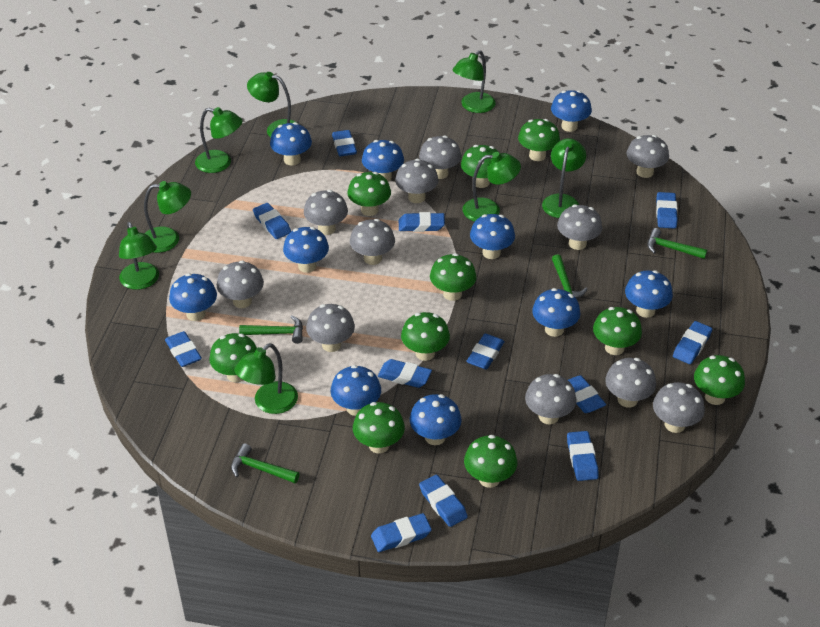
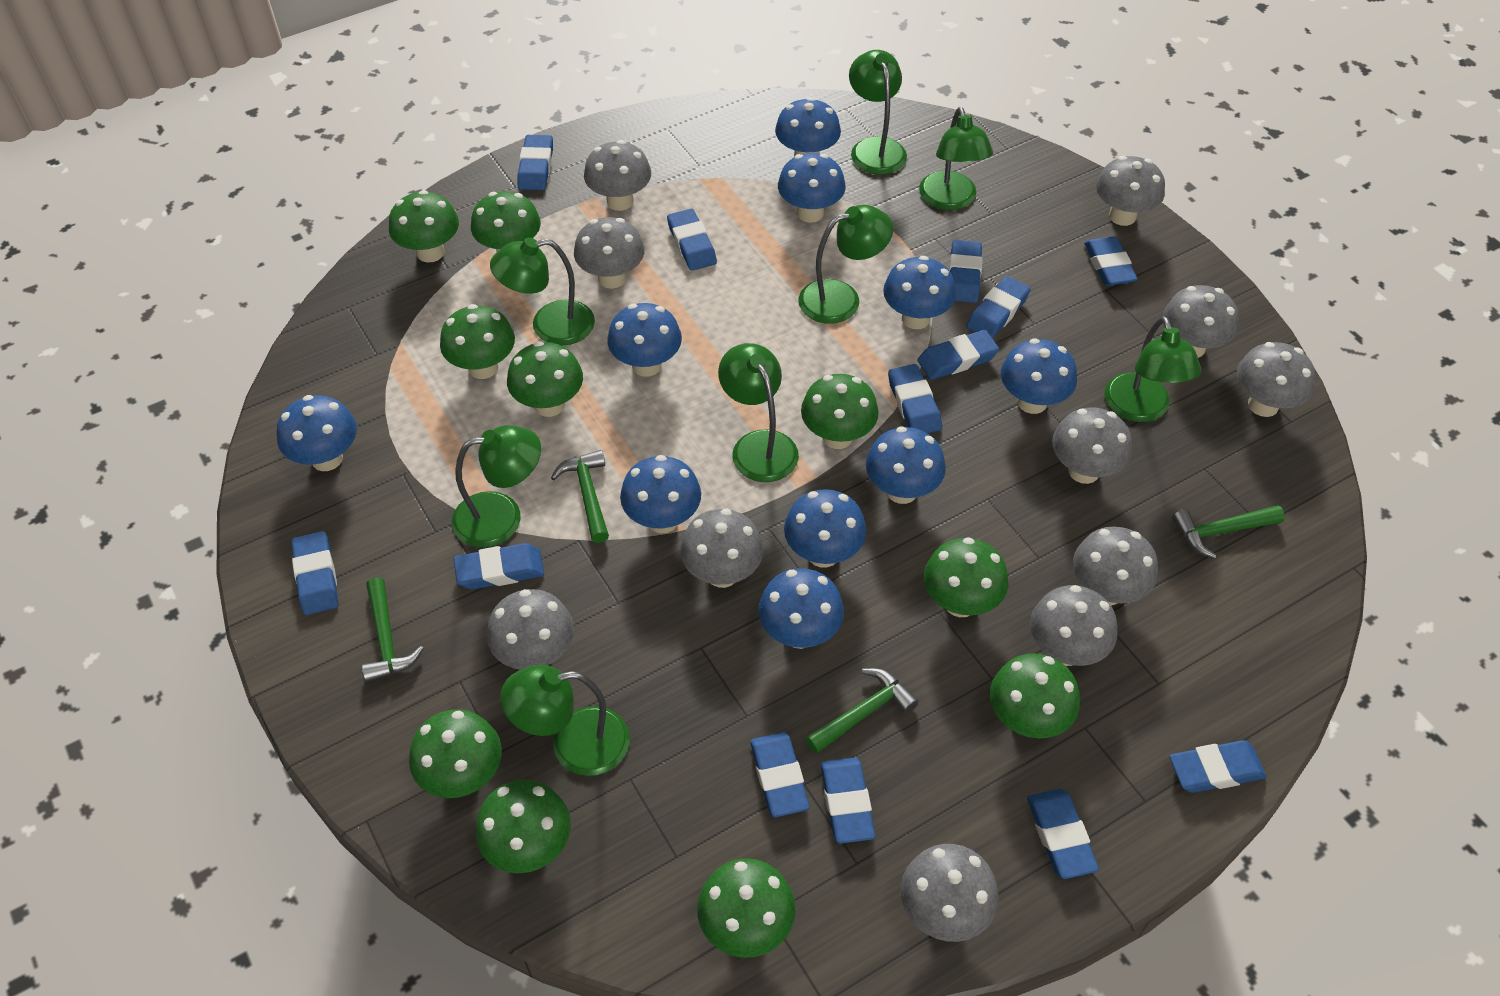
blue eraser: 12 -> 13

